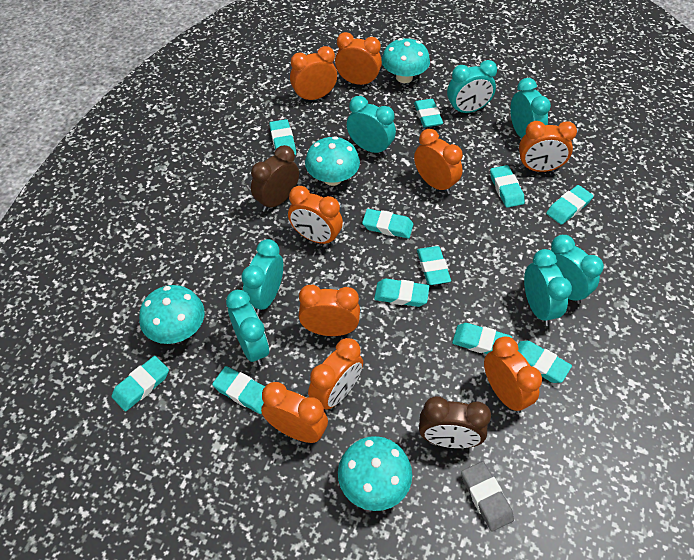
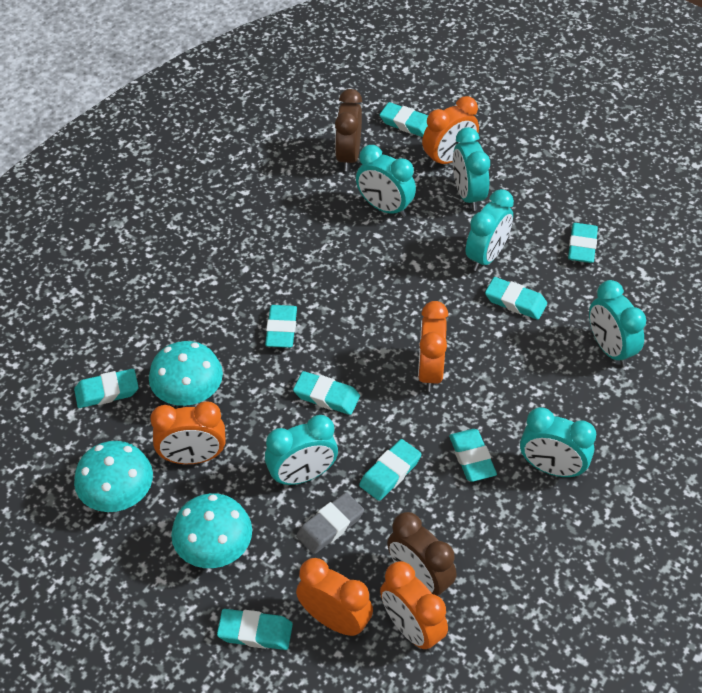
orange clock: 9 -> 5
turquoise clock: 7 -> 6
turquoise eraser: 11 -> 9
turquoise mushroom: 4 -> 3

